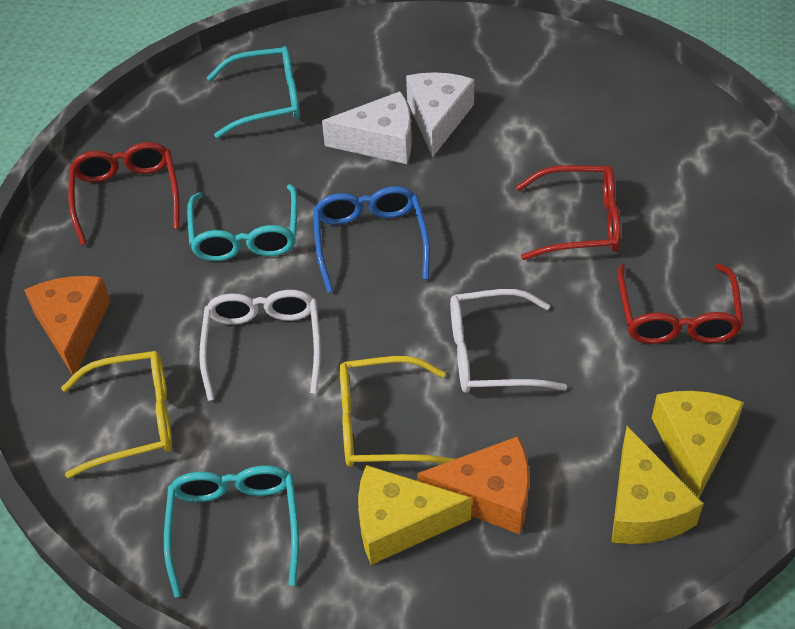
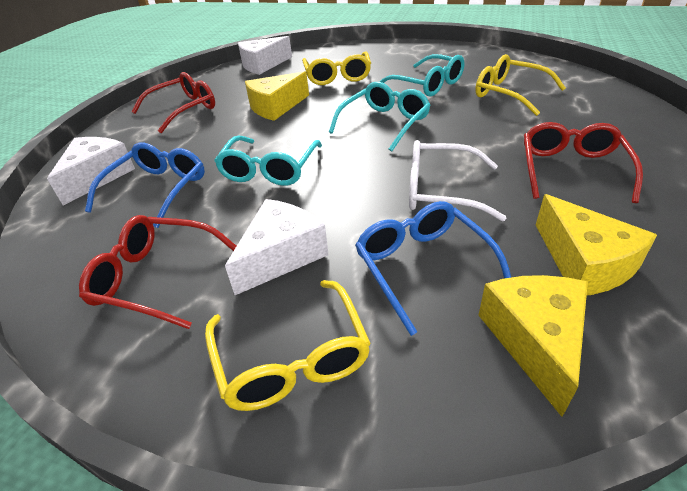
blue glasses: 1 -> 2
orange cheese: 2 -> 0
white cheese: 2 -> 3
white glasses: 2 -> 1
yellow glasses: 2 -> 3

